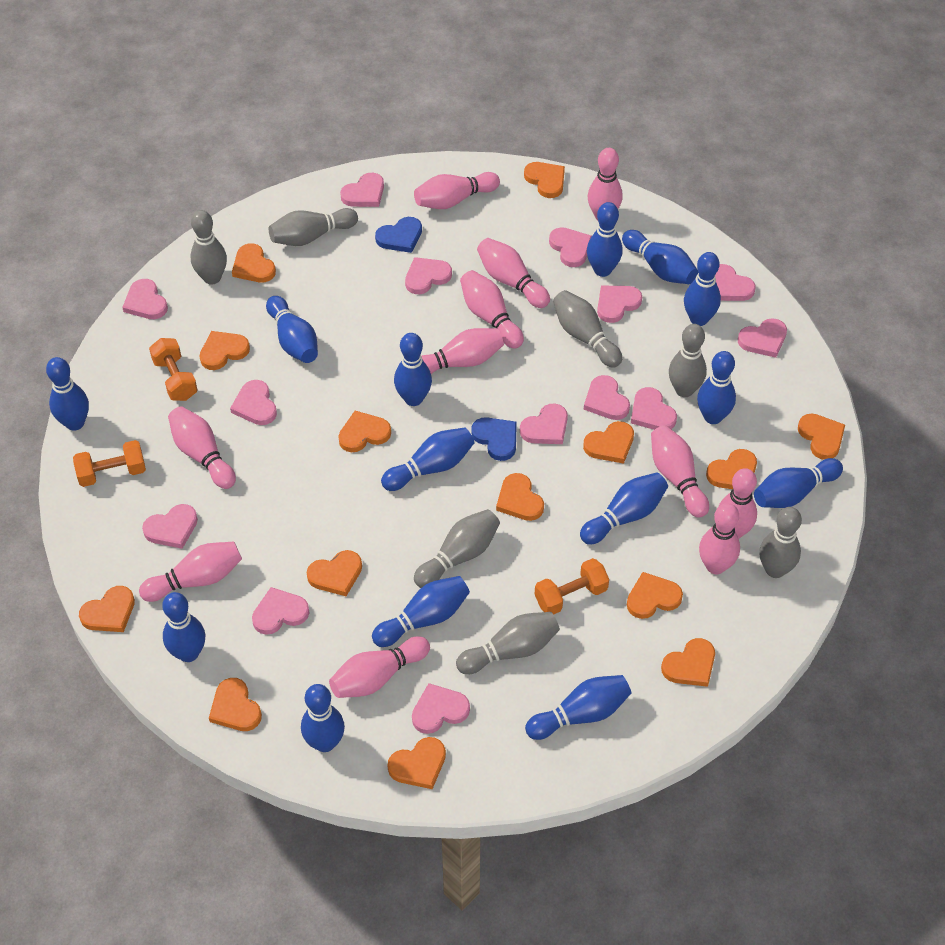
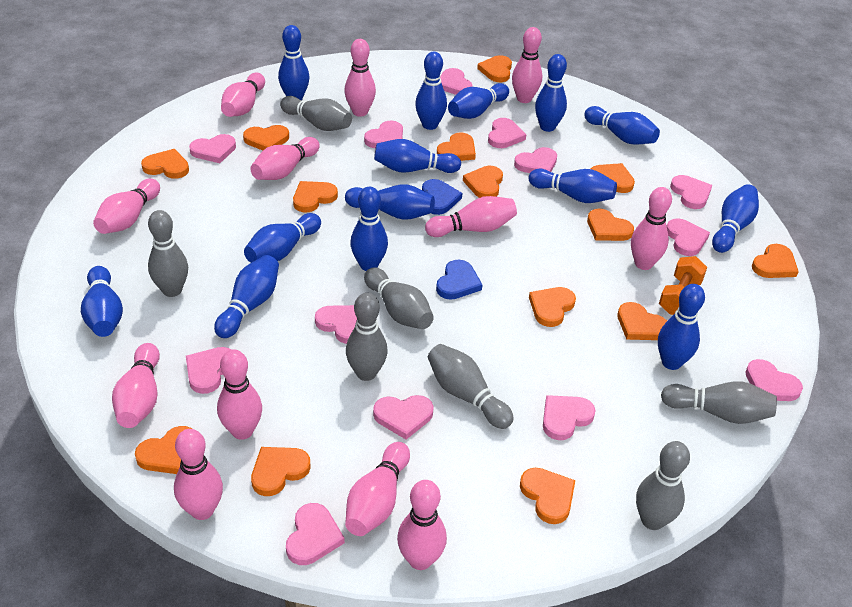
orange dumbbell: 3 -> 1
pink bowling pin: 11 -> 12
pink heart: 14 -> 13

